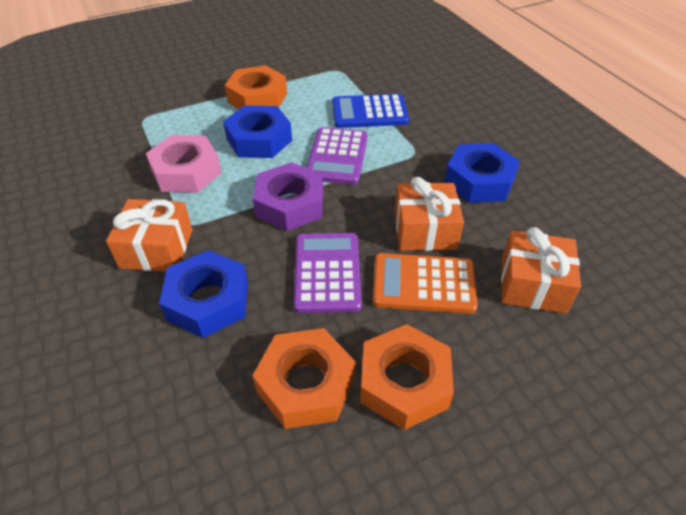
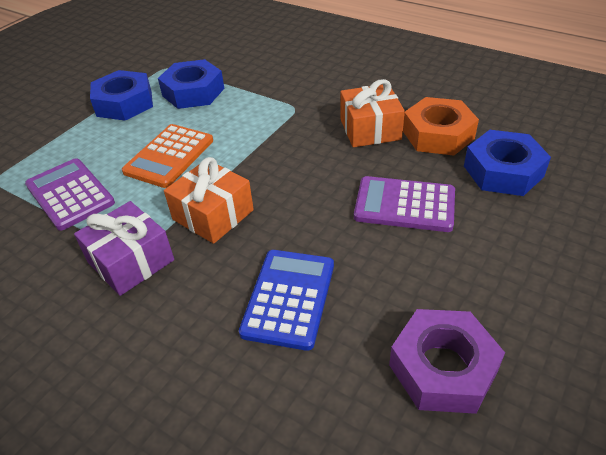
orange gift: 3 -> 2
orange nut: 3 -> 1
pink nut: 1 -> 0
purple gift: 0 -> 1

